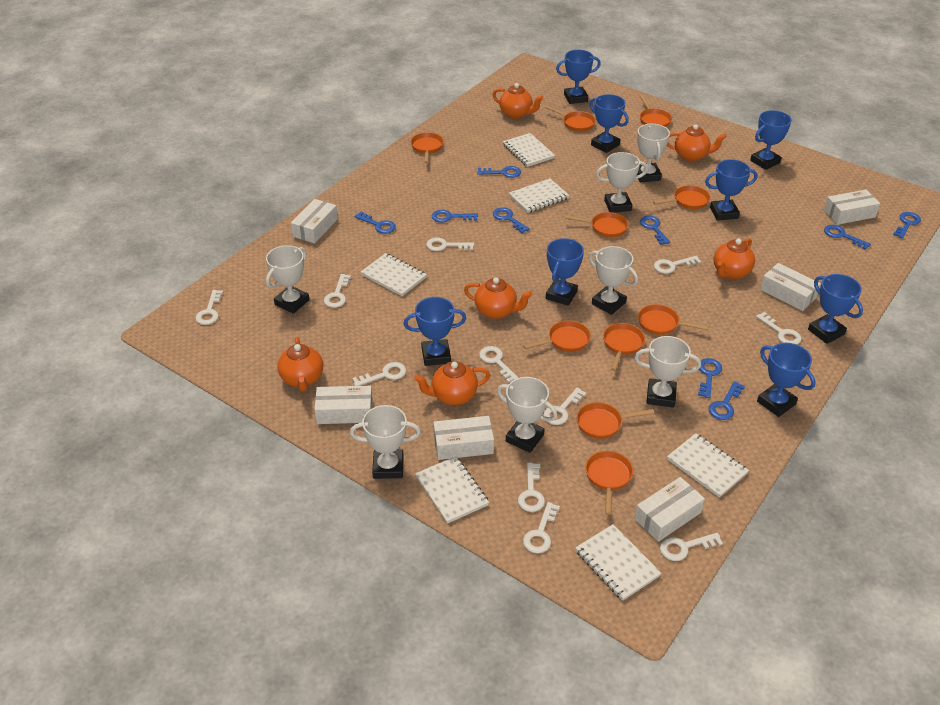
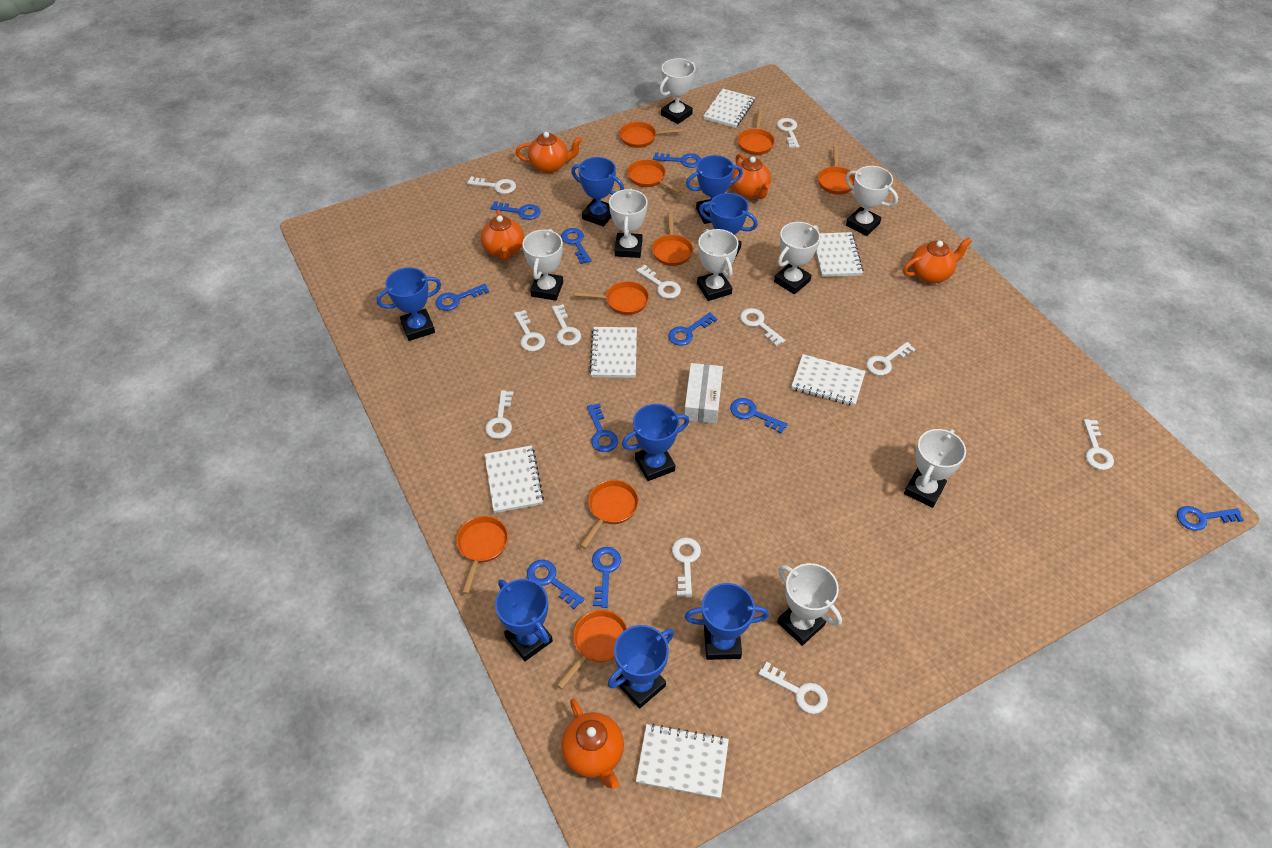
blue key: 9 -> 10
orange pan: 10 -> 9
orange teapot: 6 -> 5
white box: 6 -> 1
white trophy: 7 -> 8

